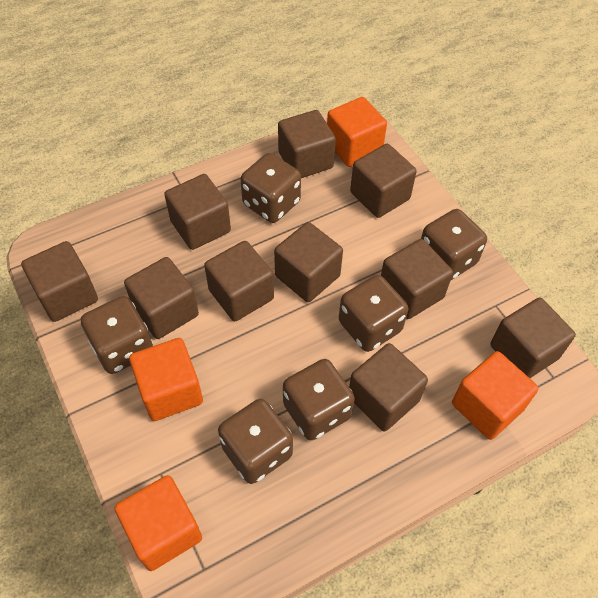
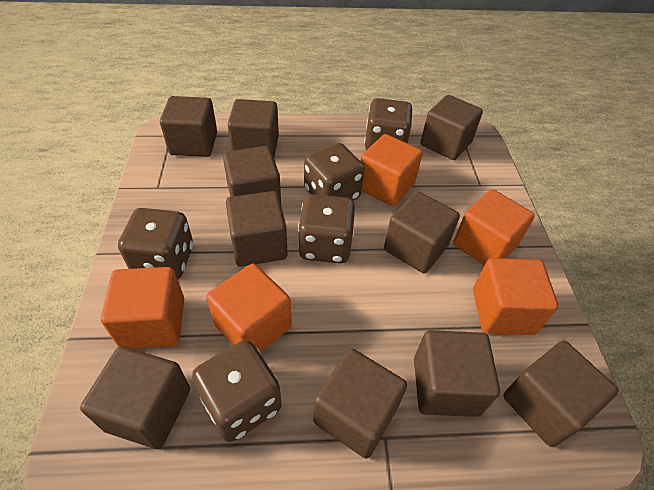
brown dice: 6 -> 5
orange cube: 4 -> 5

